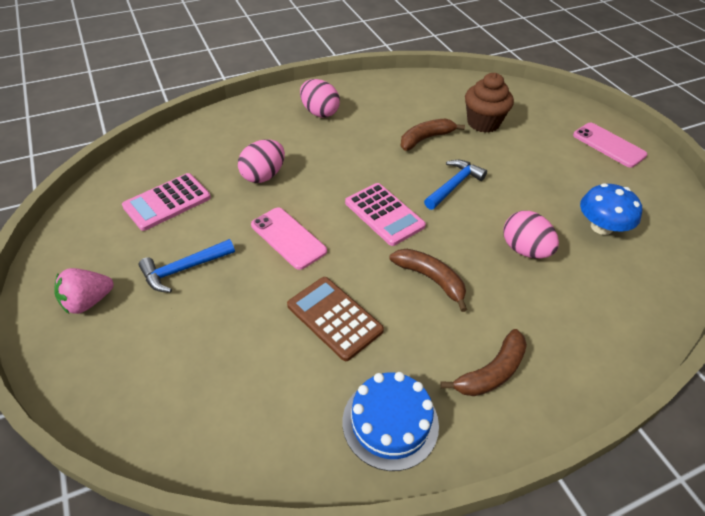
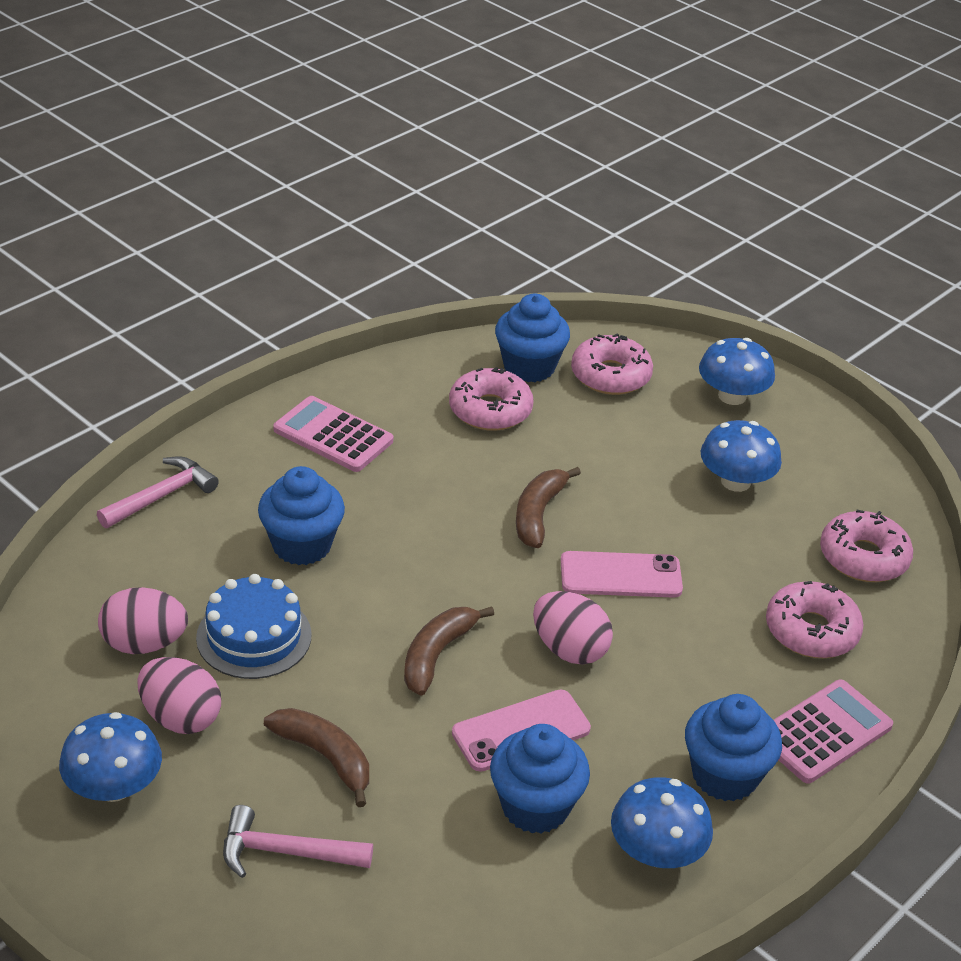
blue cupcake: 0 -> 4
blue hammer: 2 -> 0
blue mushroom: 1 -> 4
brown calculator: 1 -> 0
brown cupcake: 1 -> 0
pink donut: 0 -> 4
pink hammer: 0 -> 2
pink strawberry: 1 -> 0

